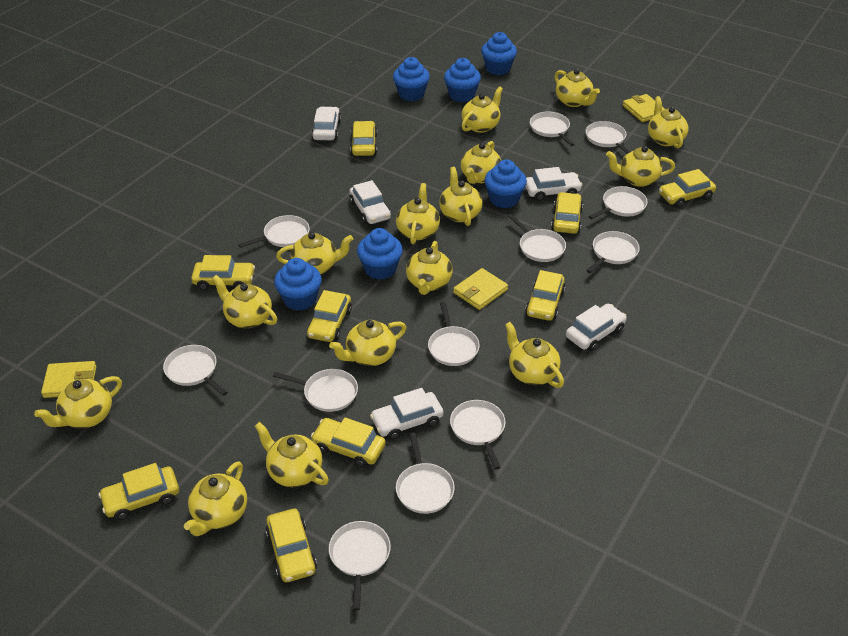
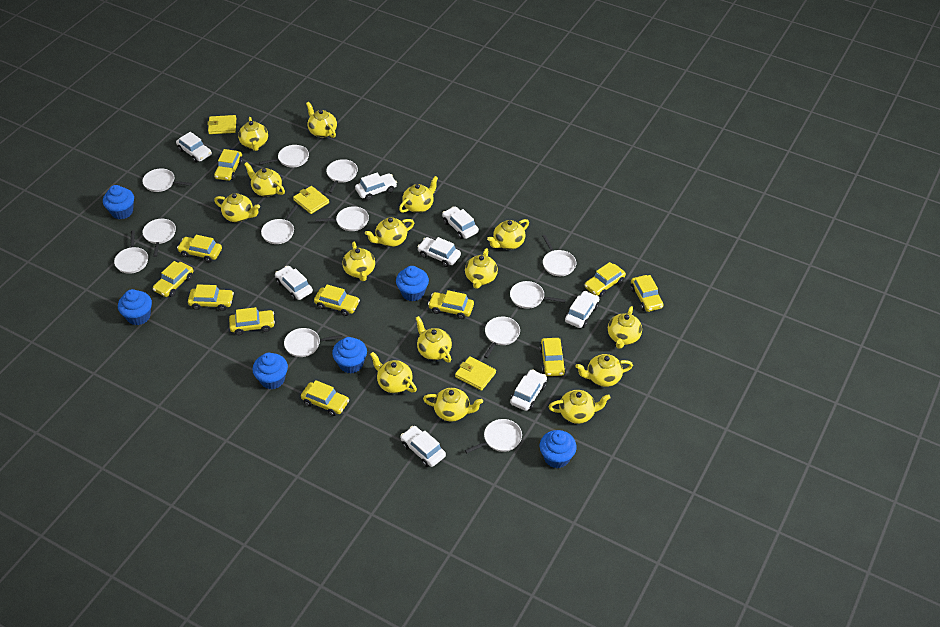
white car: 5 -> 8
yellow car: 9 -> 11

